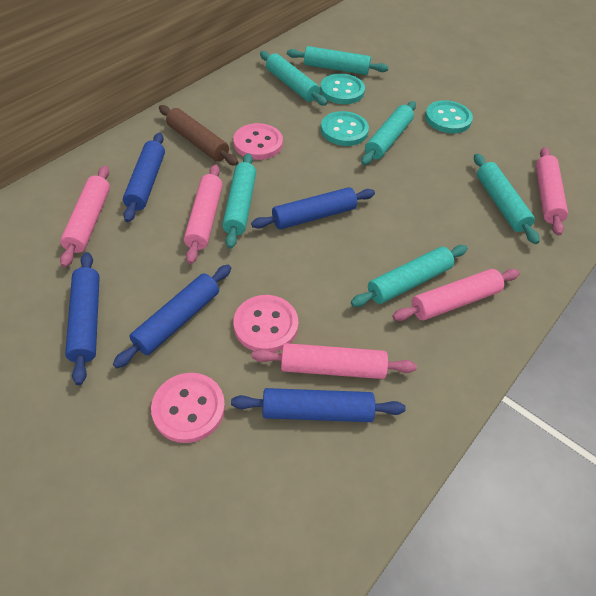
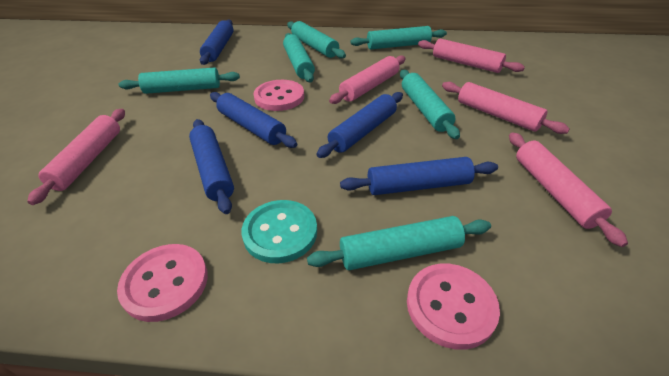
brown rolling pin: 1 -> 0
turquoise button: 3 -> 1

